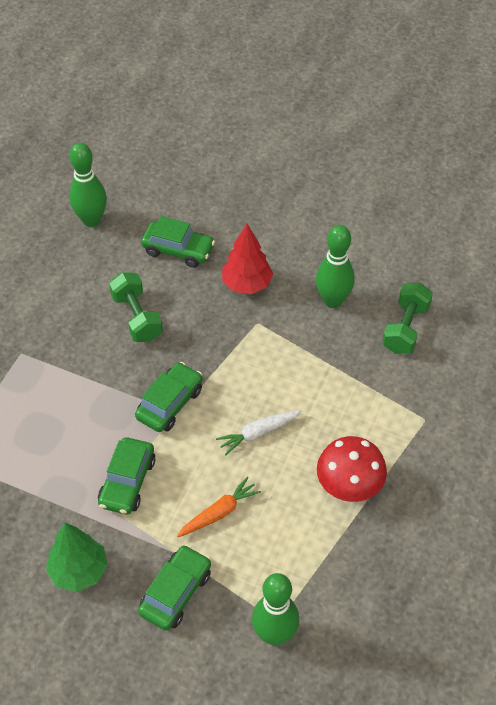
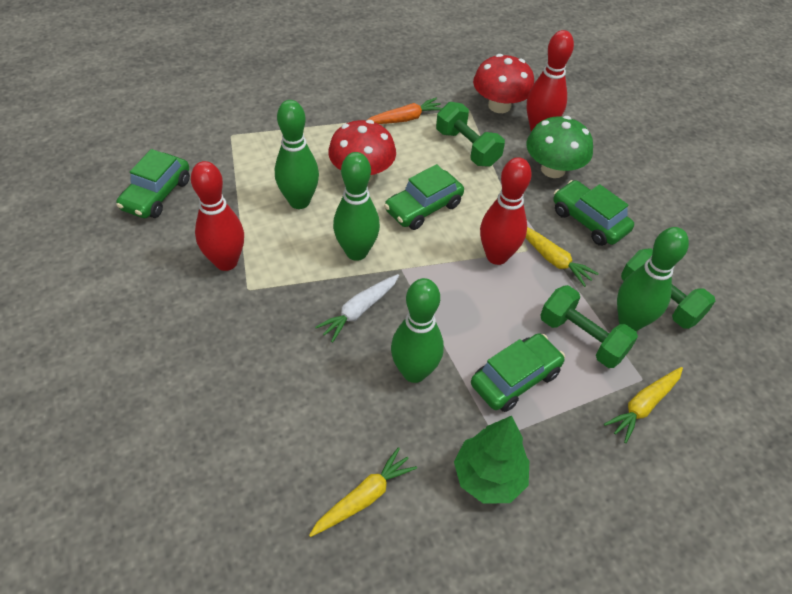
green bowling pin: 3 -> 4
green dumbbell: 2 -> 3
green mushroom: 0 -> 1
red bowling pin: 0 -> 3
red mushroom: 1 -> 2
red tree: 1 -> 0
yellow carrot: 0 -> 3

